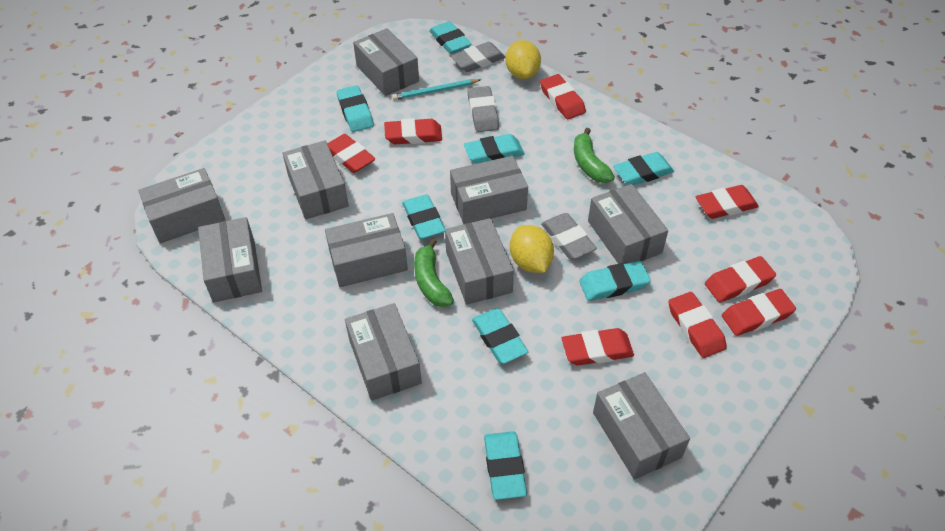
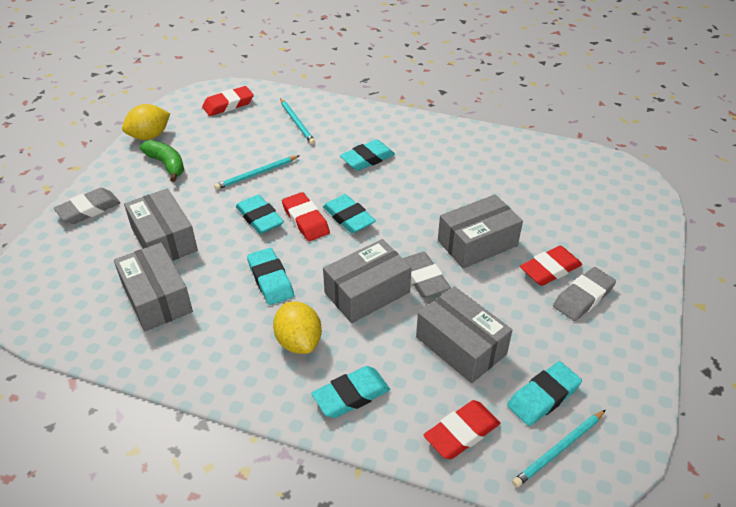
green banana: 2 -> 1
grey box: 10 -> 5
red eraser: 8 -> 4
turquoise eraser: 8 -> 6
turquoise pencil: 1 -> 3

